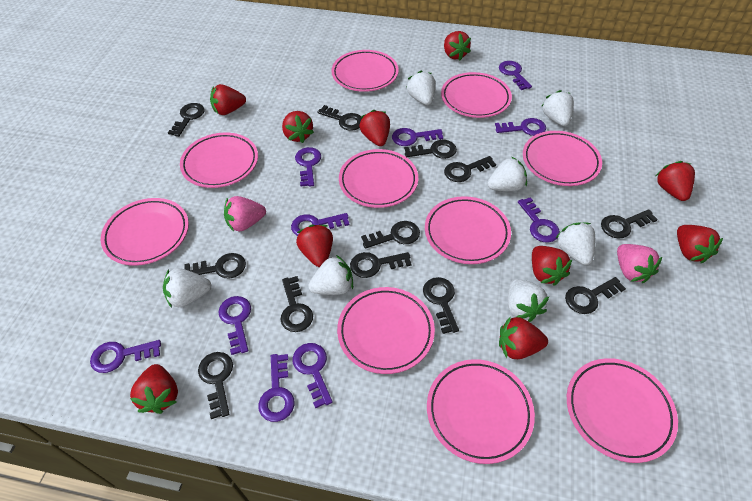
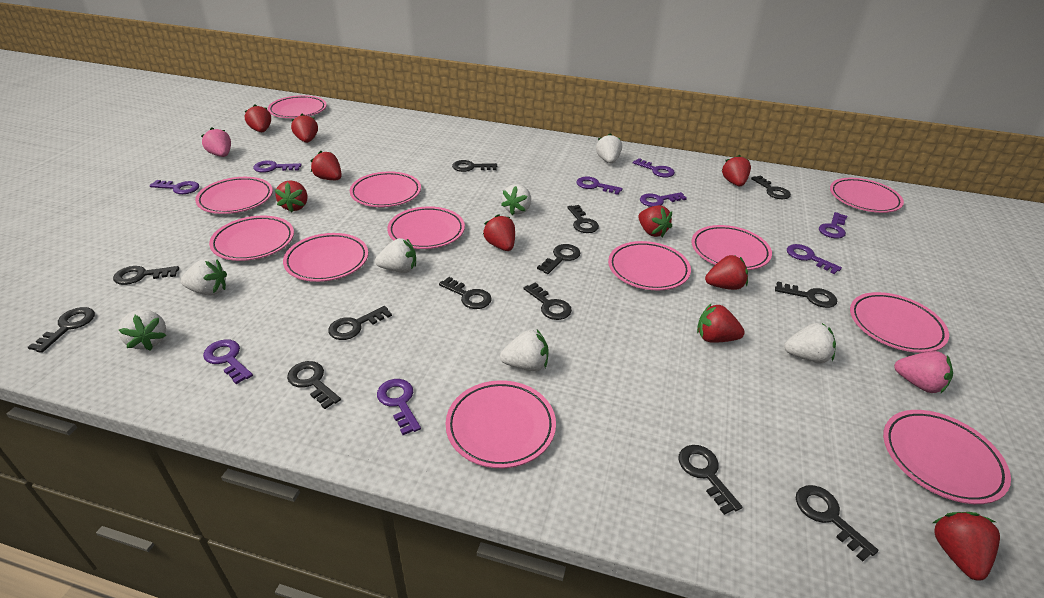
black key: 12 -> 13
pink plate: 10 -> 12
purple key: 10 -> 9

